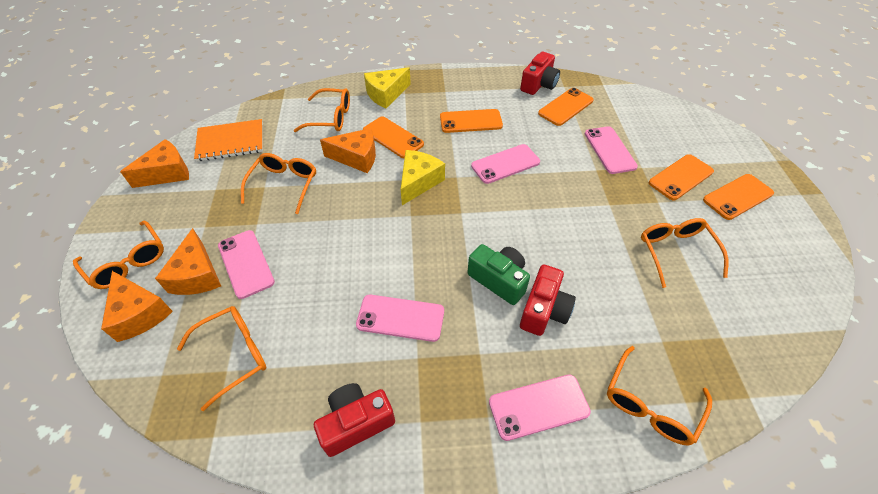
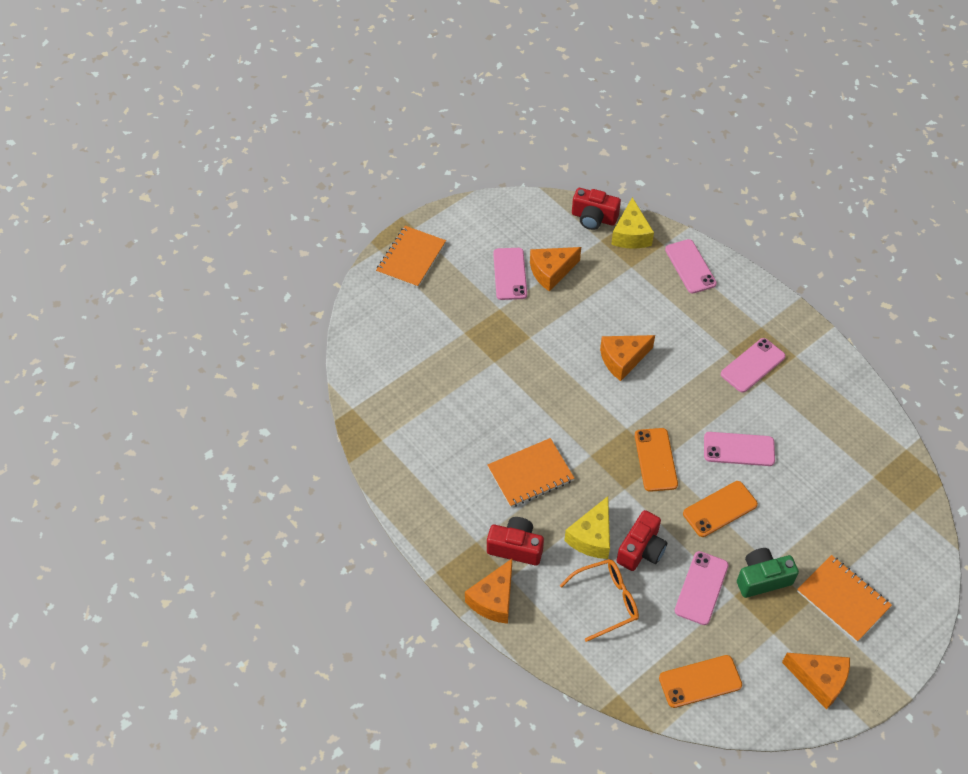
orange glasses: 6 -> 1
orange notebook: 1 -> 3
orange phone: 5 -> 3

